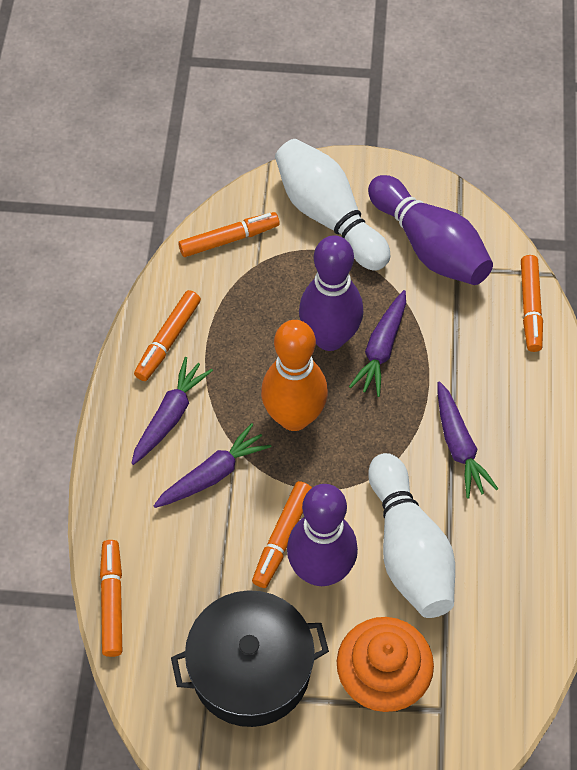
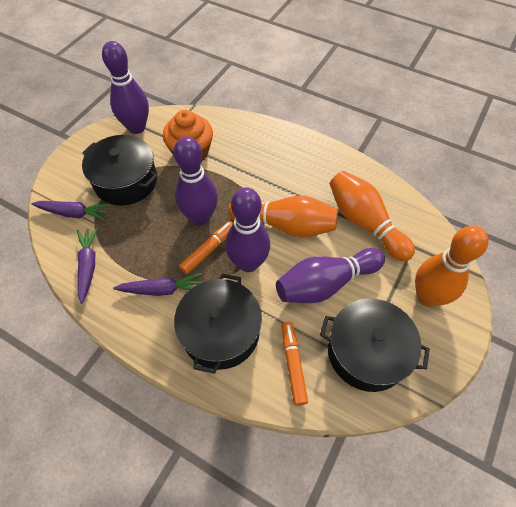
black pot: 1 -> 3
orange bowling pin: 1 -> 3
orange marker: 5 -> 2
purple bowling pin: 3 -> 4
purple carrot: 4 -> 3
white bowling pin: 2 -> 0

